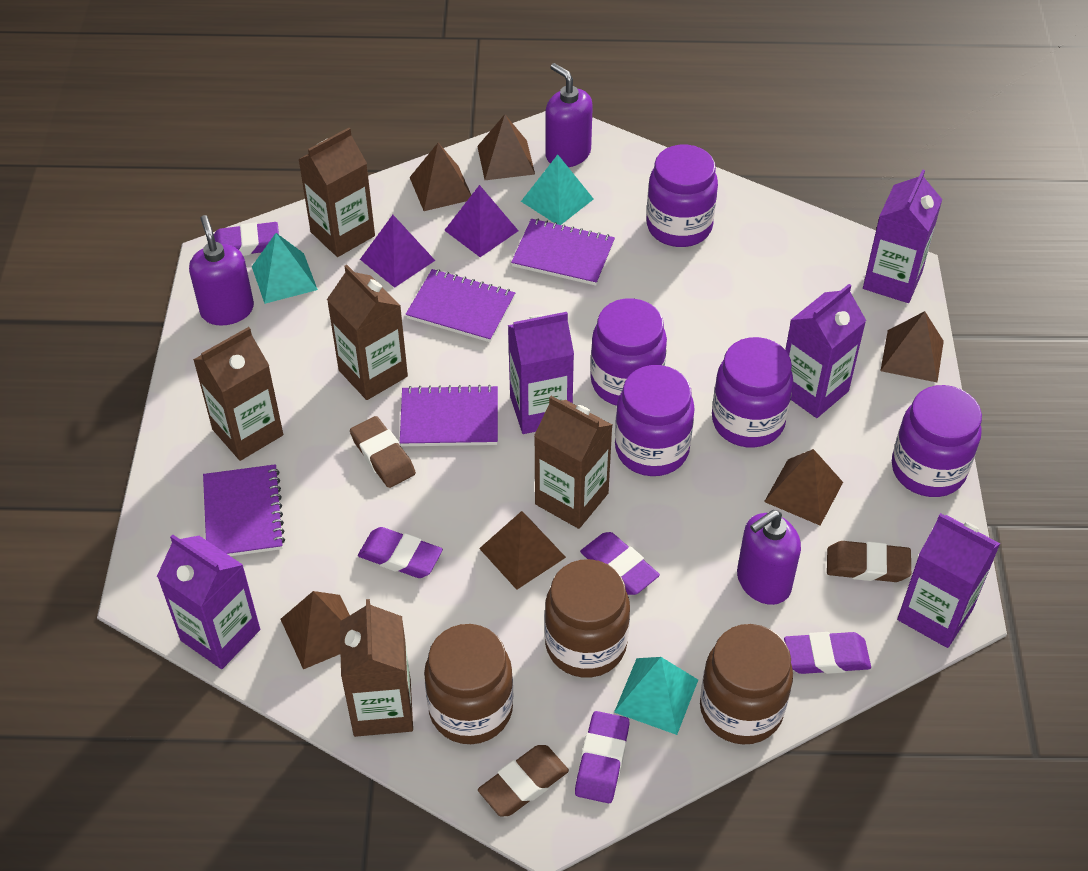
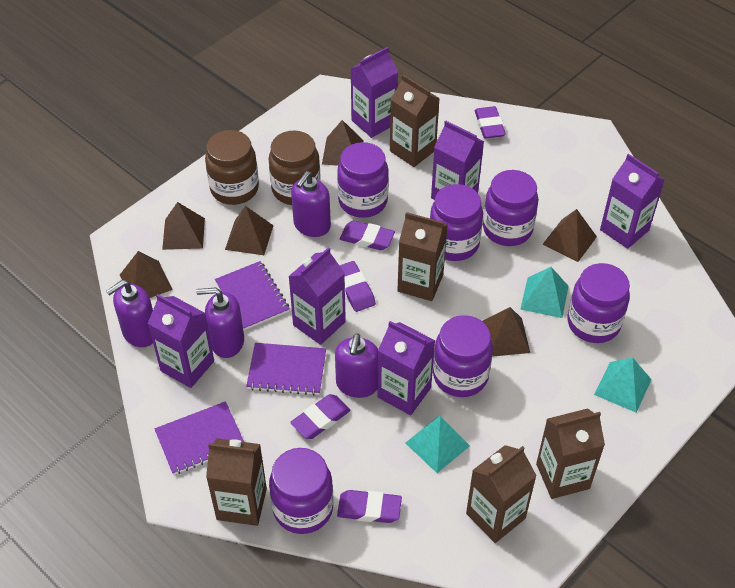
brown eraser: 3 -> 0
brown jar: 3 -> 2
purple carton: 5 -> 6
purple jar: 5 -> 6
purple notebook: 4 -> 3
purple pyramid: 2 -> 0
purple soap dispenser: 3 -> 4

